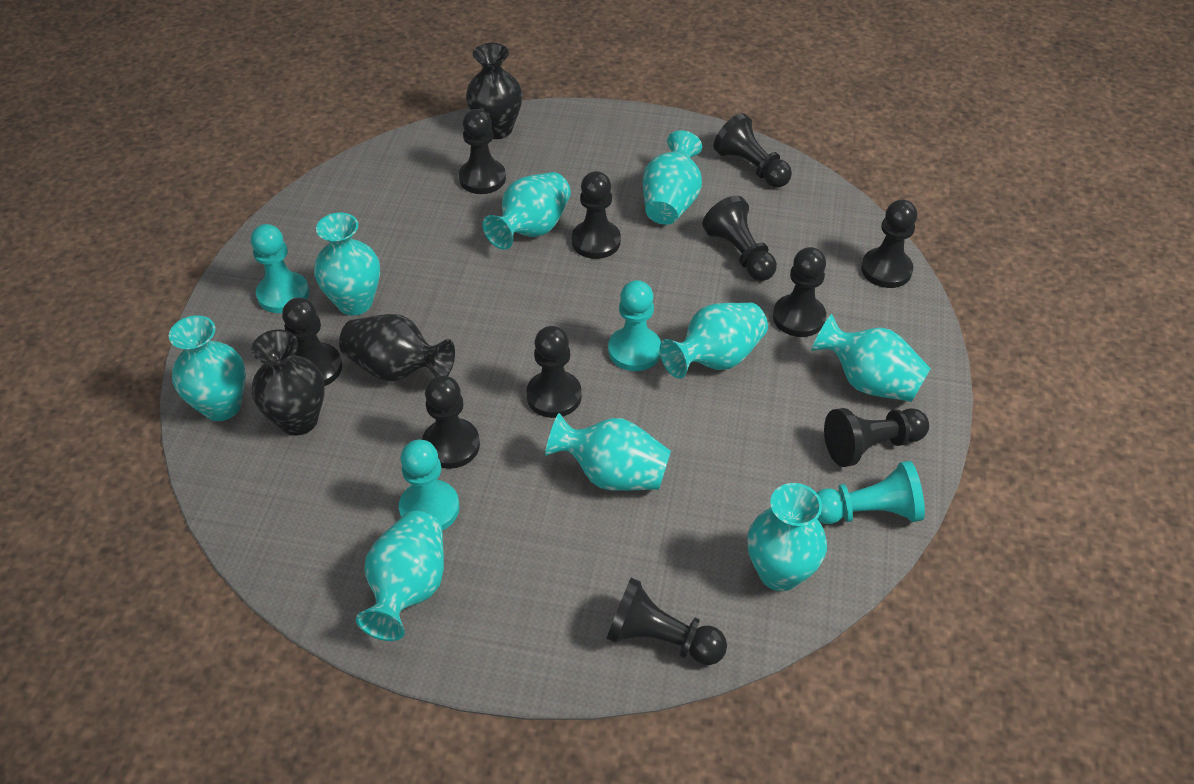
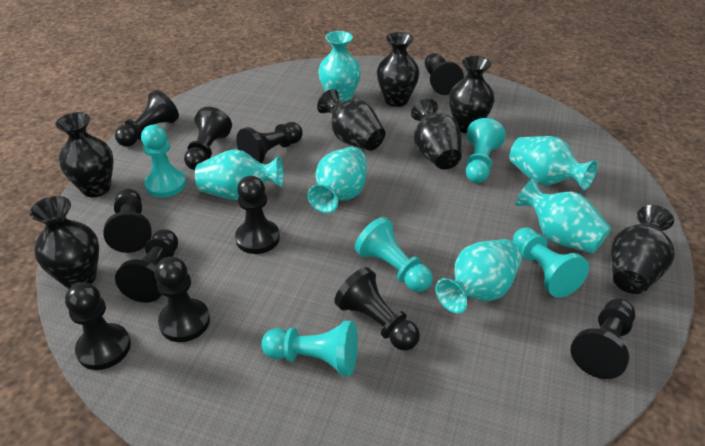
black vase: 3 -> 7
turquoise pawn: 4 -> 5
turquoise vase: 9 -> 6

